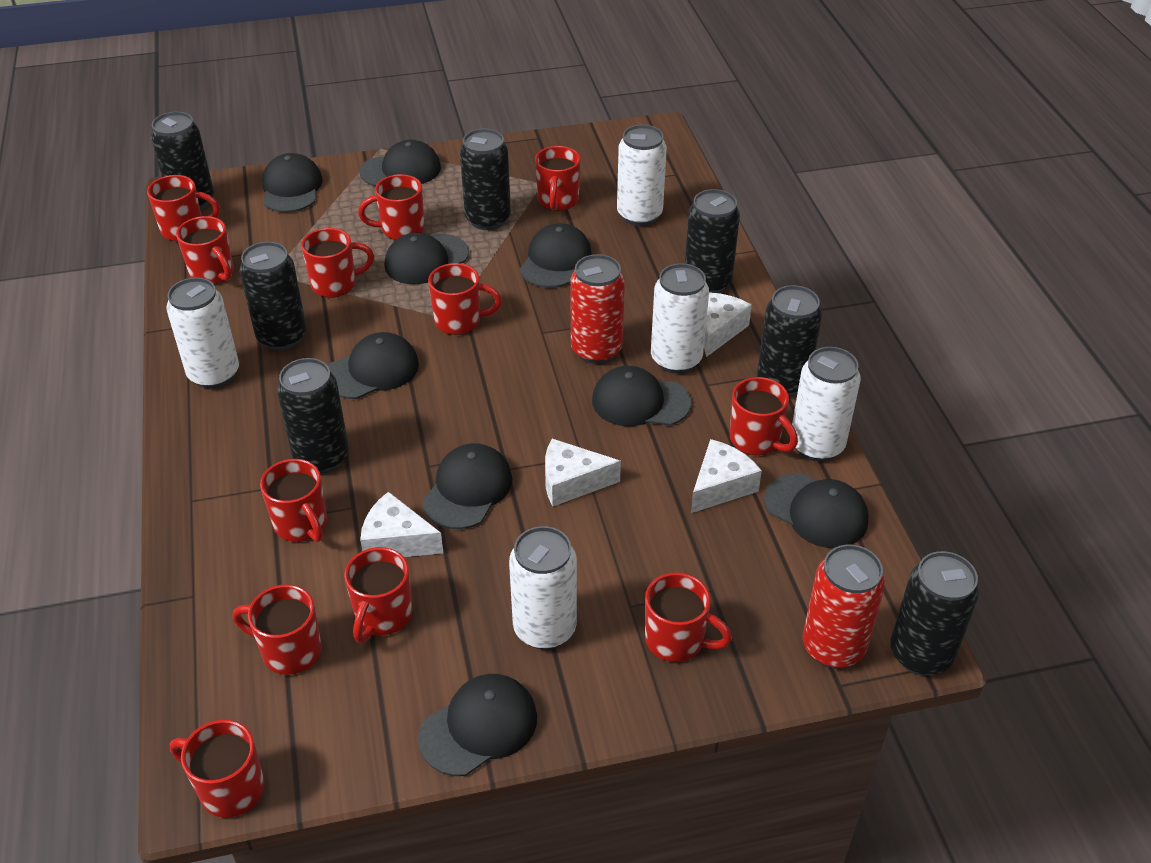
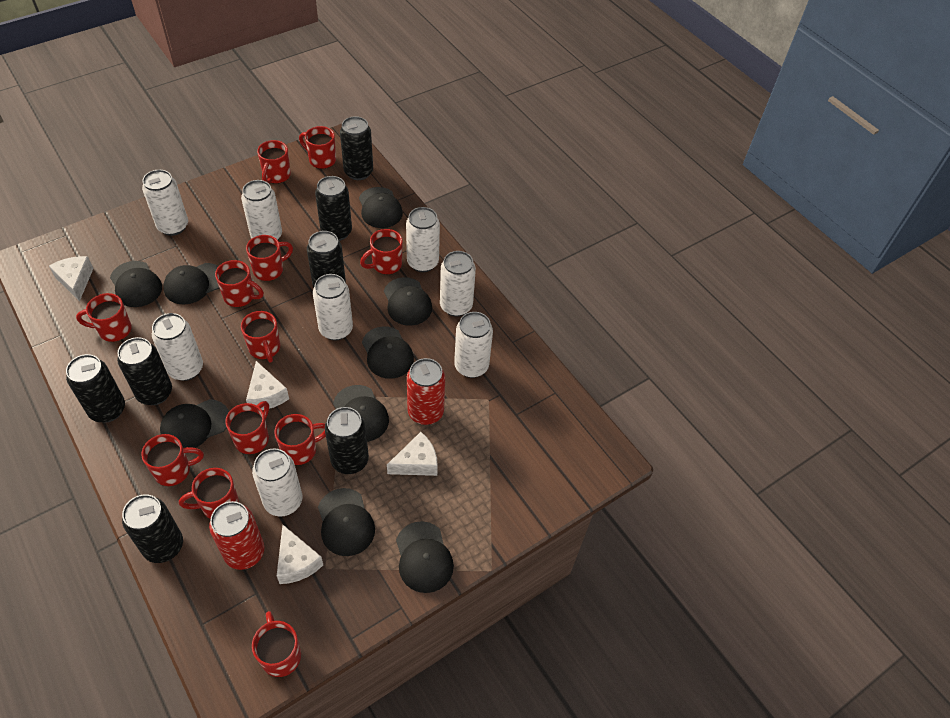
white can: 5 -> 8

